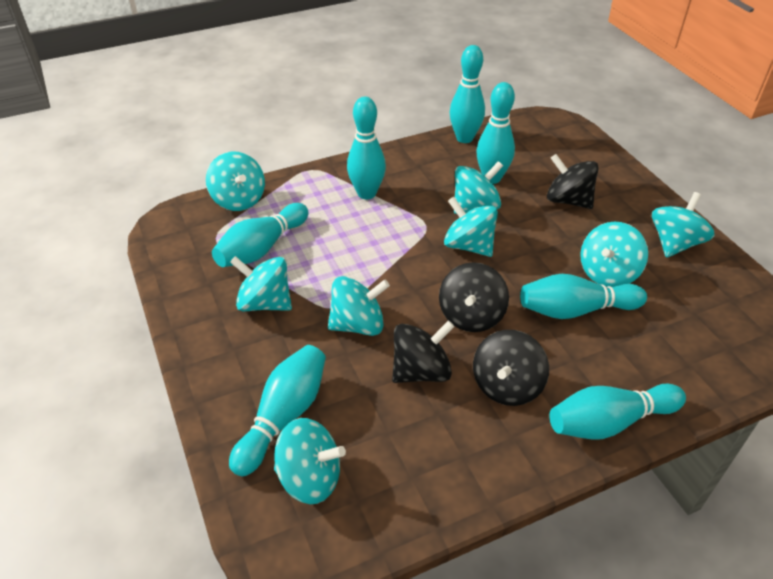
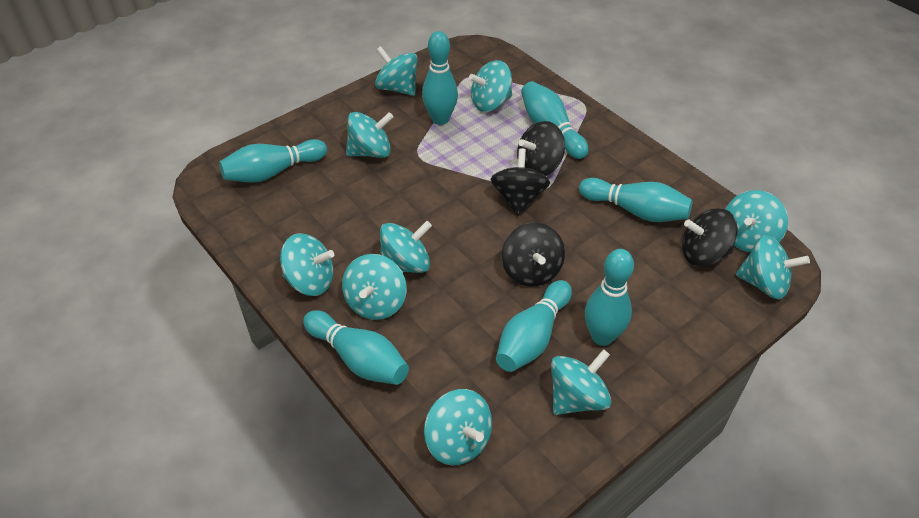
turquoise spinning top: 8 -> 10

